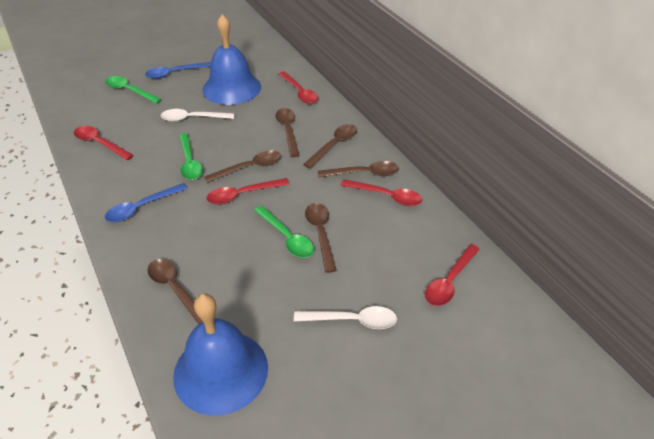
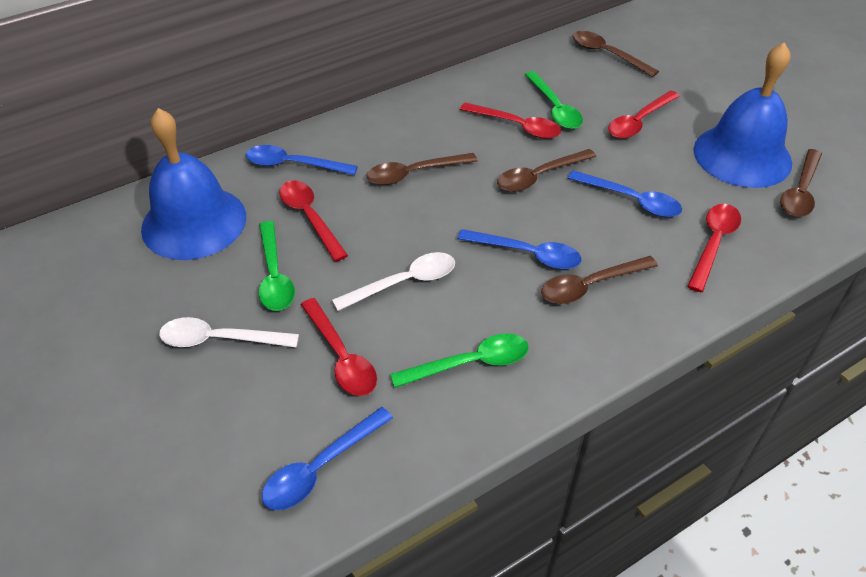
blue spoon: 2 -> 4
brown spoon: 6 -> 5

